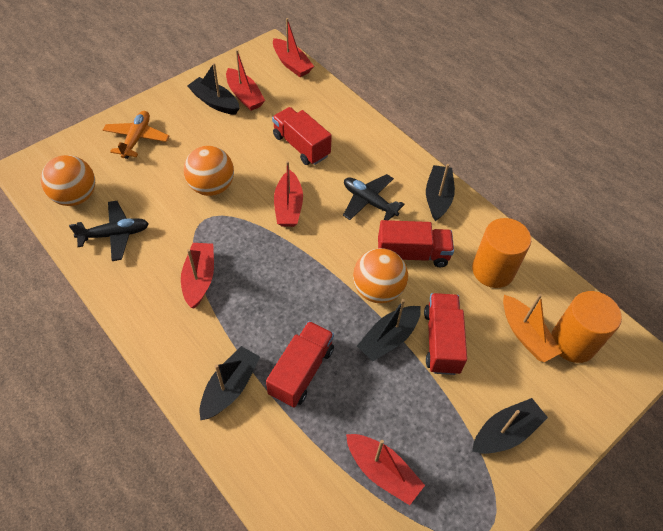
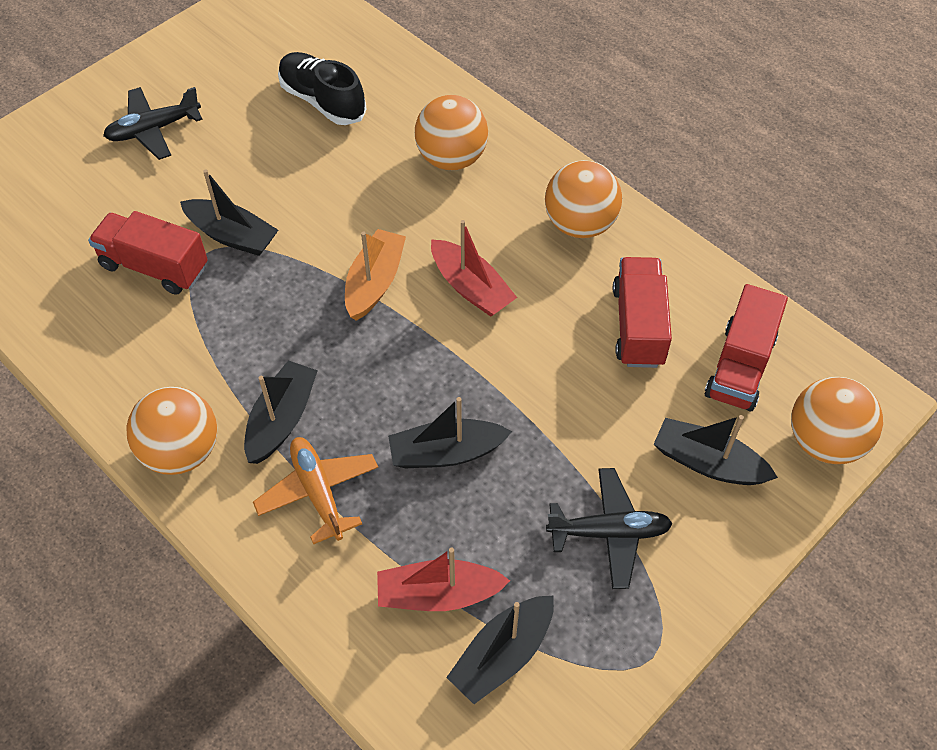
black shoe: 0 -> 1
orange ball: 3 -> 4
orange cylinder: 2 -> 0
red boat: 5 -> 2
red truck: 4 -> 3

